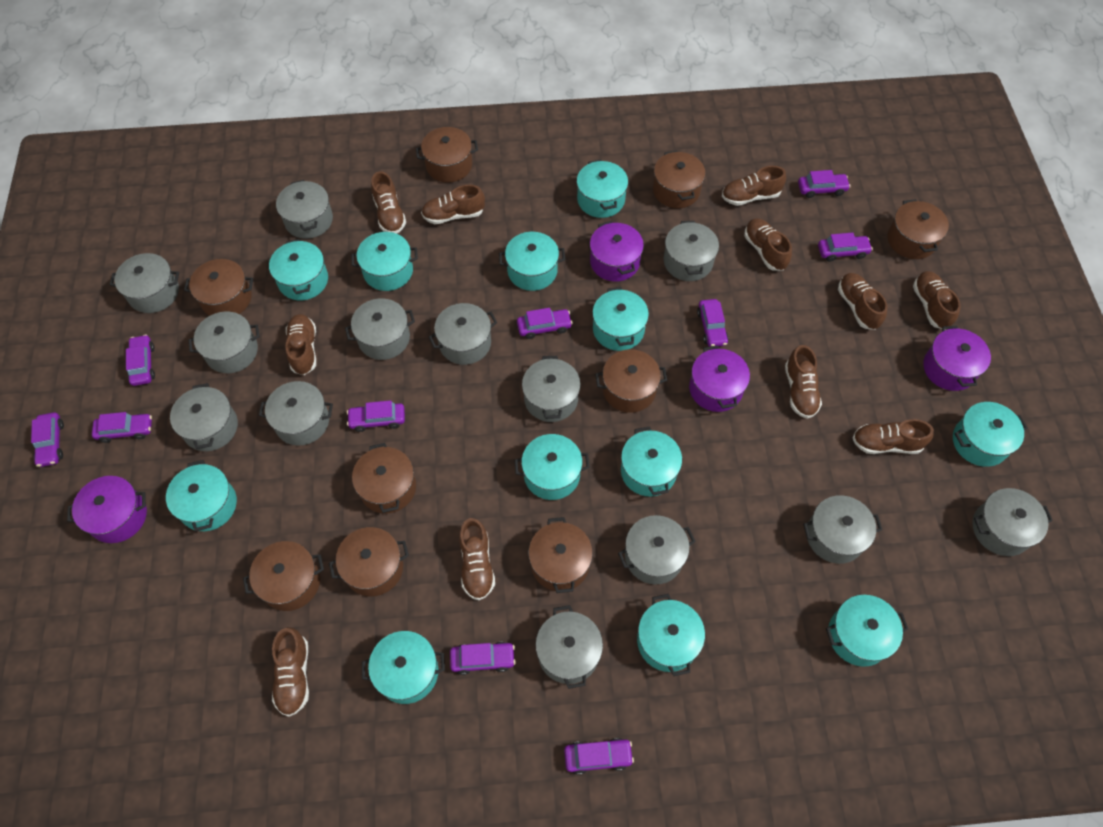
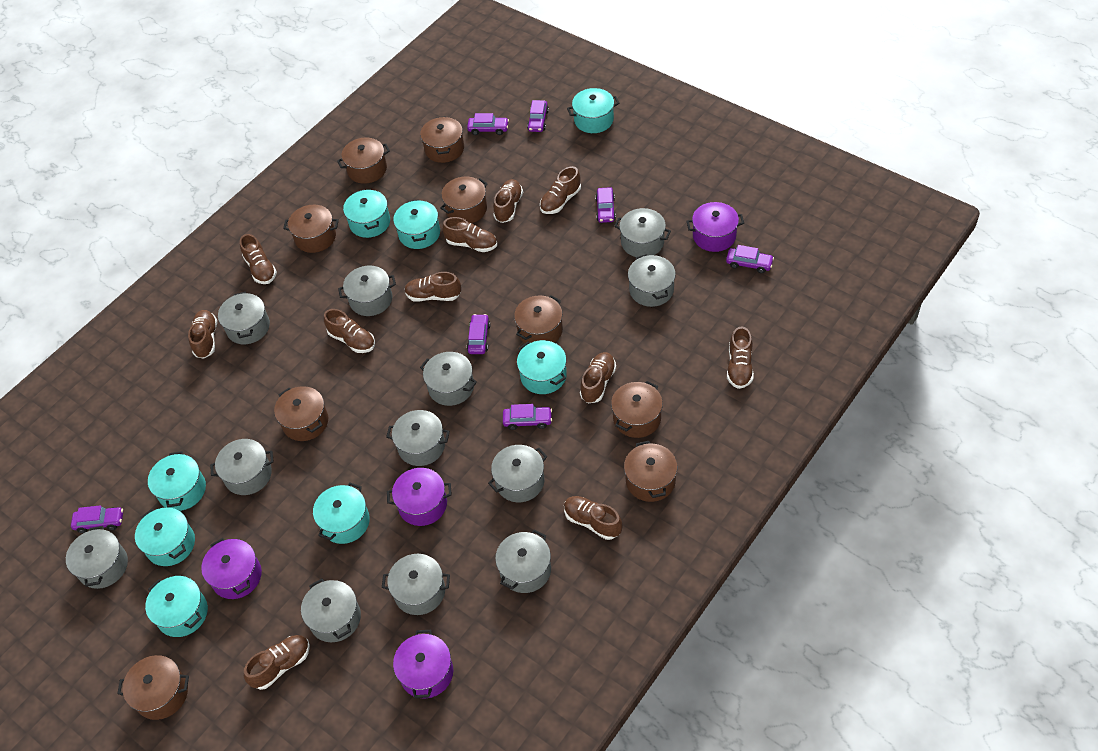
grey pot: 13 -> 12
purple car: 10 -> 7
turquoise pot: 12 -> 8

